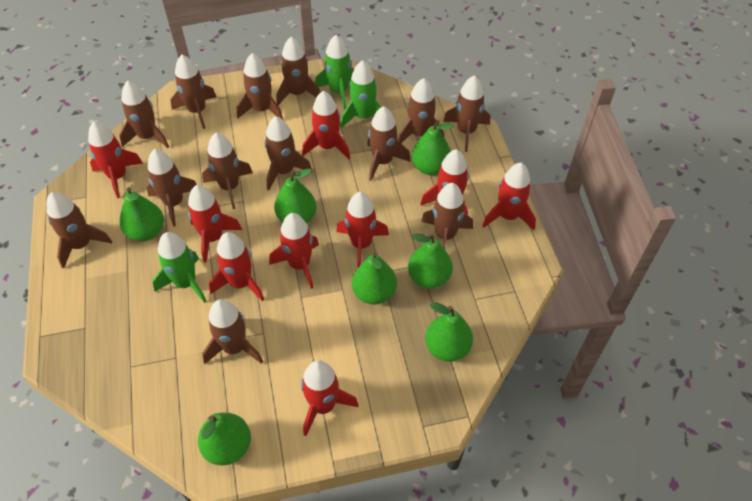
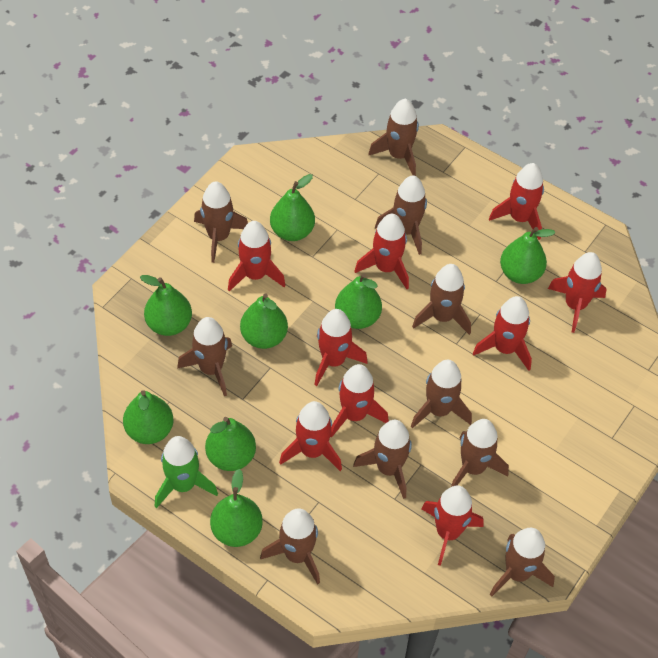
brown rocket: 13 -> 10
green pear: 7 -> 8
green rocket: 3 -> 1

